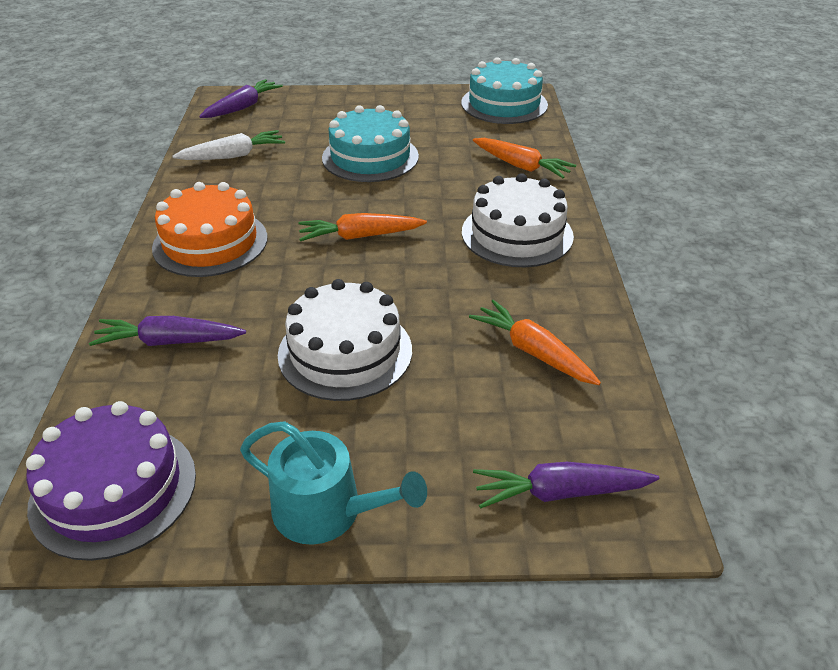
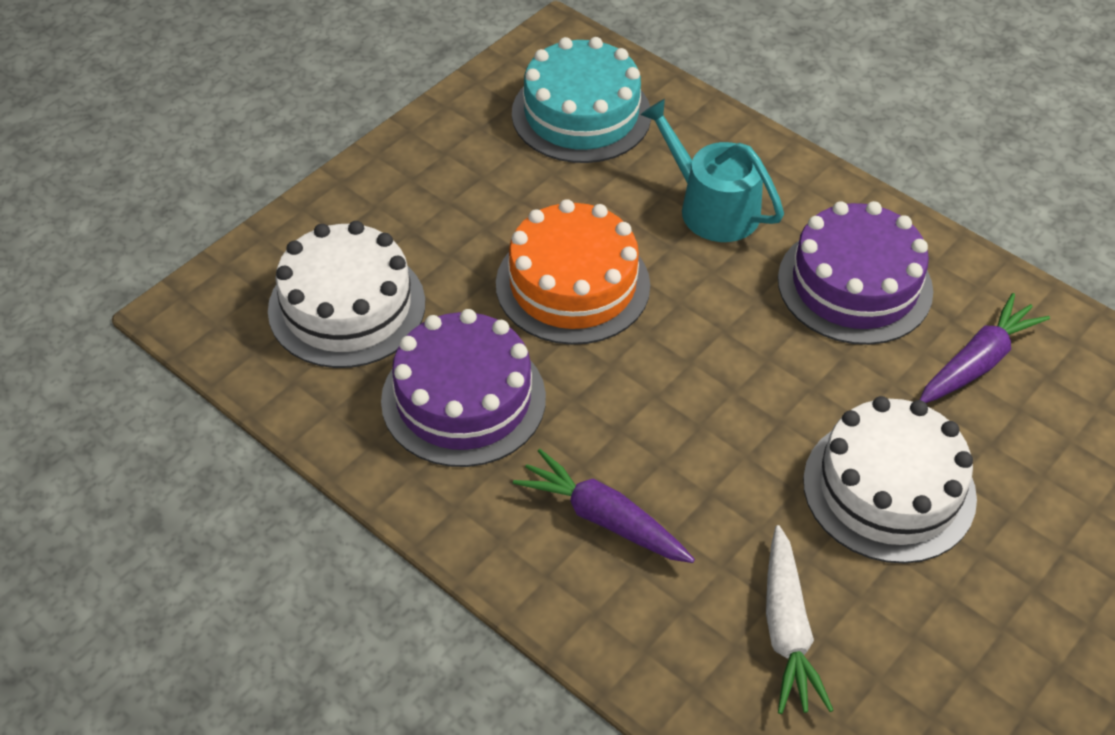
orange carrot: 3 -> 0
purple cake: 1 -> 2
purple carrot: 3 -> 2
turquoise cake: 2 -> 1

